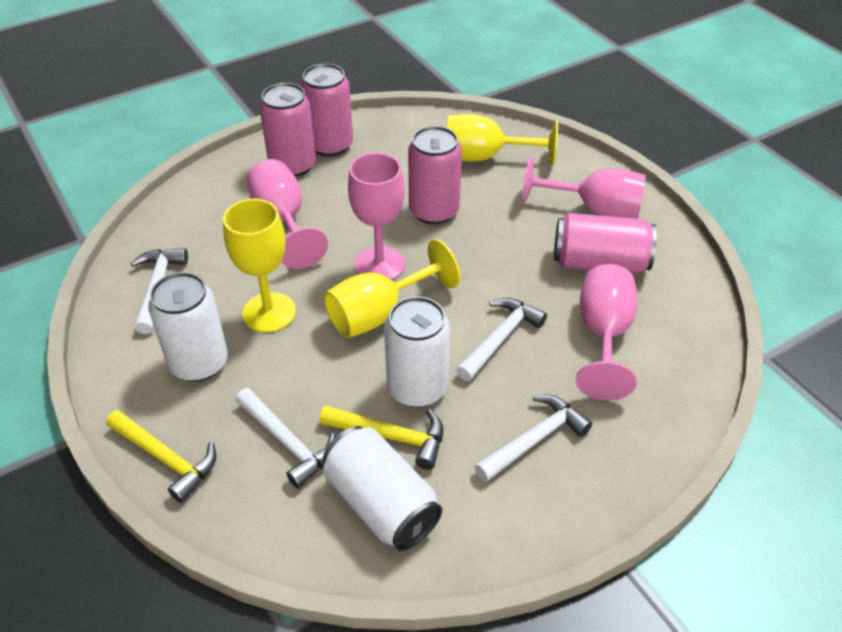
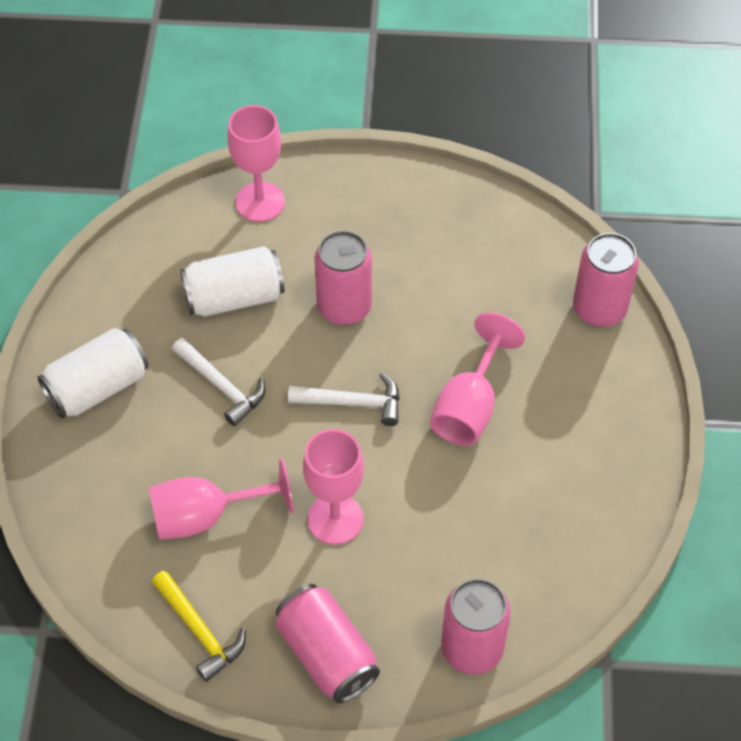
white can: 3 -> 2
white hammer: 4 -> 2
yellow goblet: 3 -> 0
yellow hammer: 2 -> 1

